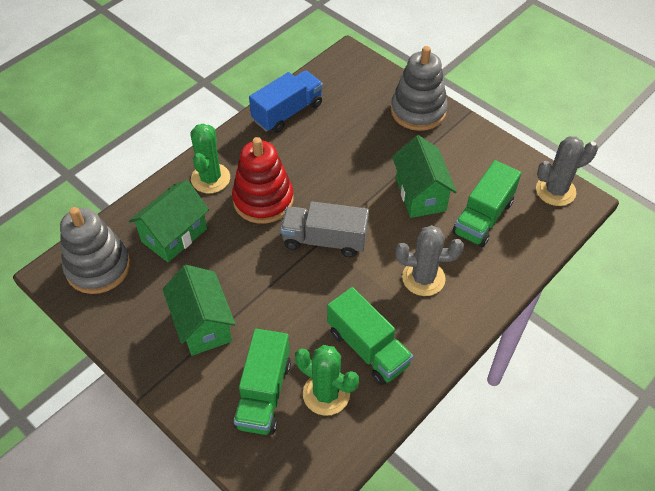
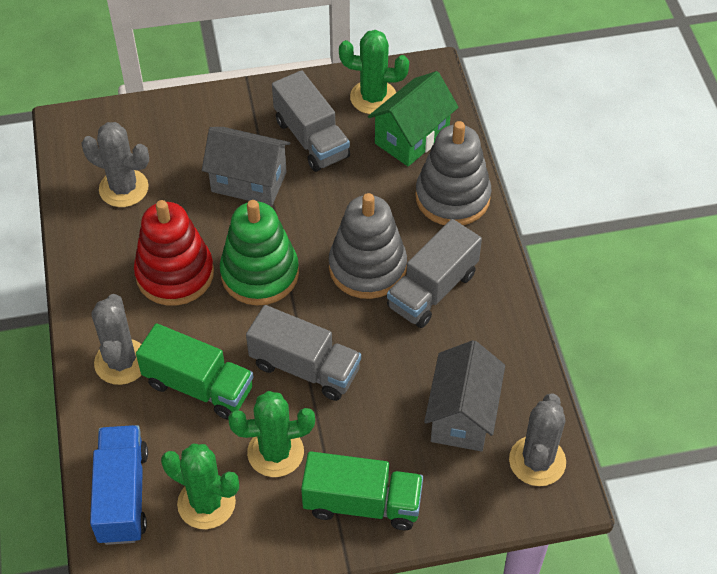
green cactus: 2 -> 3
green house: 3 -> 1
green stacking toy: 0 -> 1
green truck: 3 -> 2
grey cactus: 2 -> 3
grey house: 0 -> 2
grey truck: 1 -> 3

